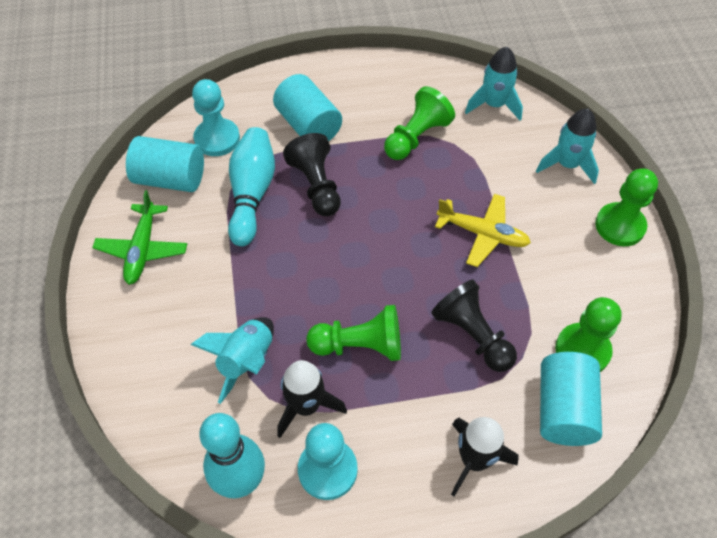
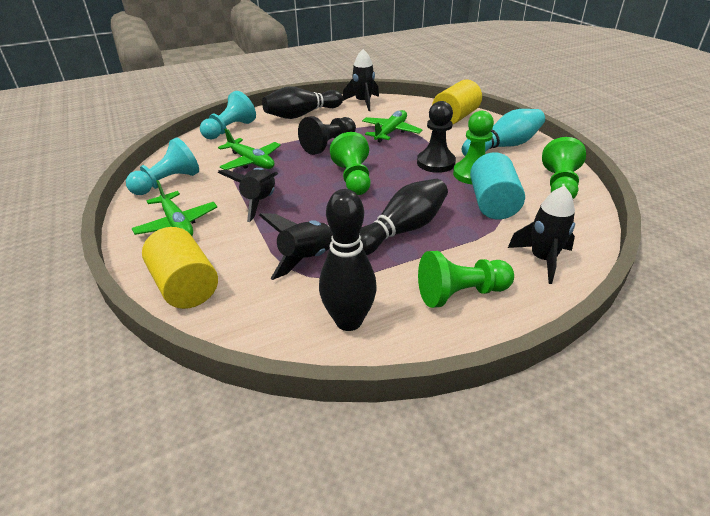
black bowling pin: 0 -> 3
black rocket: 2 -> 4
green plane: 1 -> 3
turquoise bowling pin: 2 -> 1
turquoise cylinder: 3 -> 1
turquoise rocket: 3 -> 0
yellow cylinder: 0 -> 2
yellow plane: 1 -> 0

